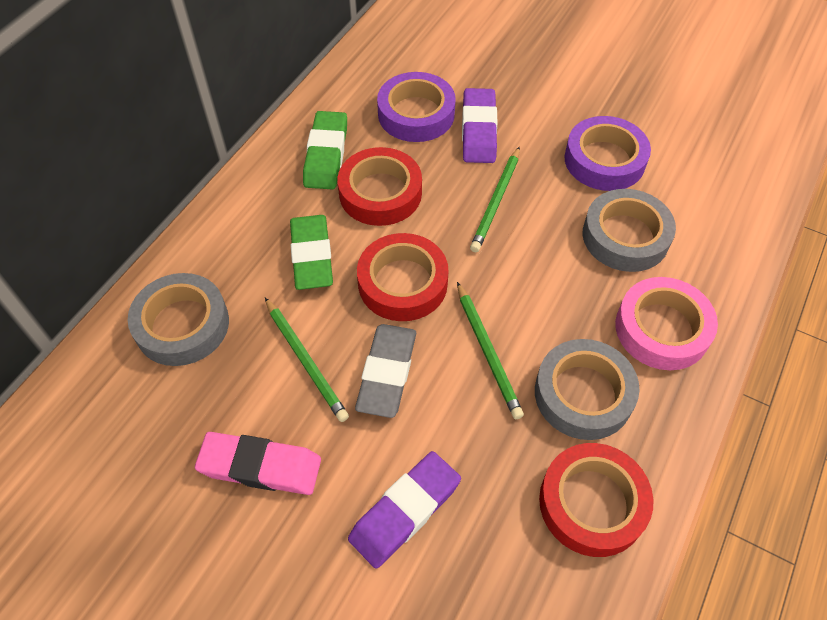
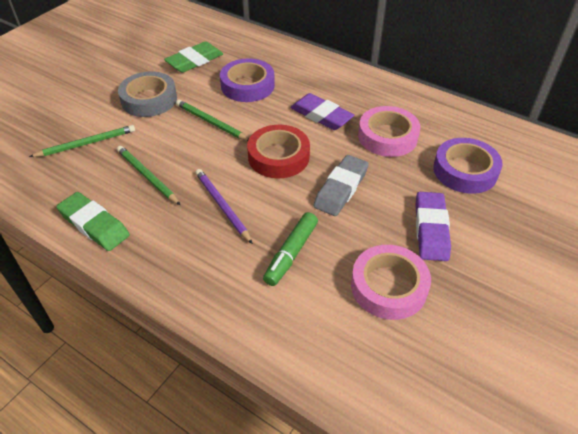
green marker: 0 -> 1
grey tape: 3 -> 1
pink eraser: 1 -> 0
pink tape: 1 -> 2
purple pencil: 0 -> 1
red tape: 3 -> 1

